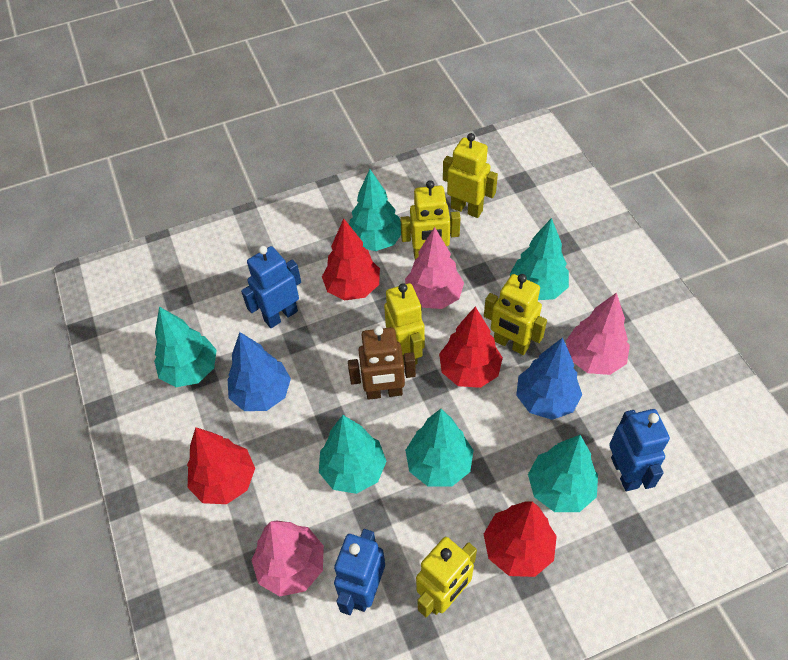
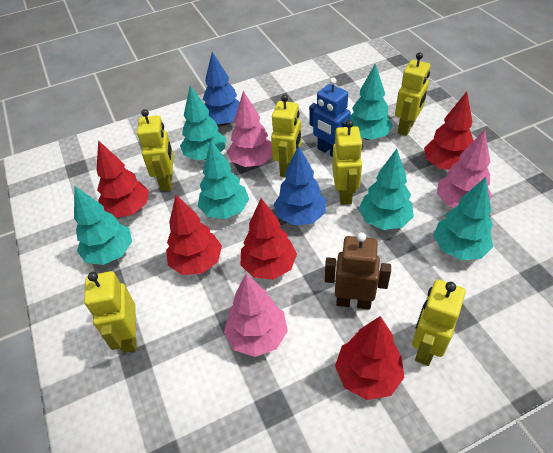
blue robot: 3 -> 1
red tree: 4 -> 5
yellow robot: 5 -> 6

